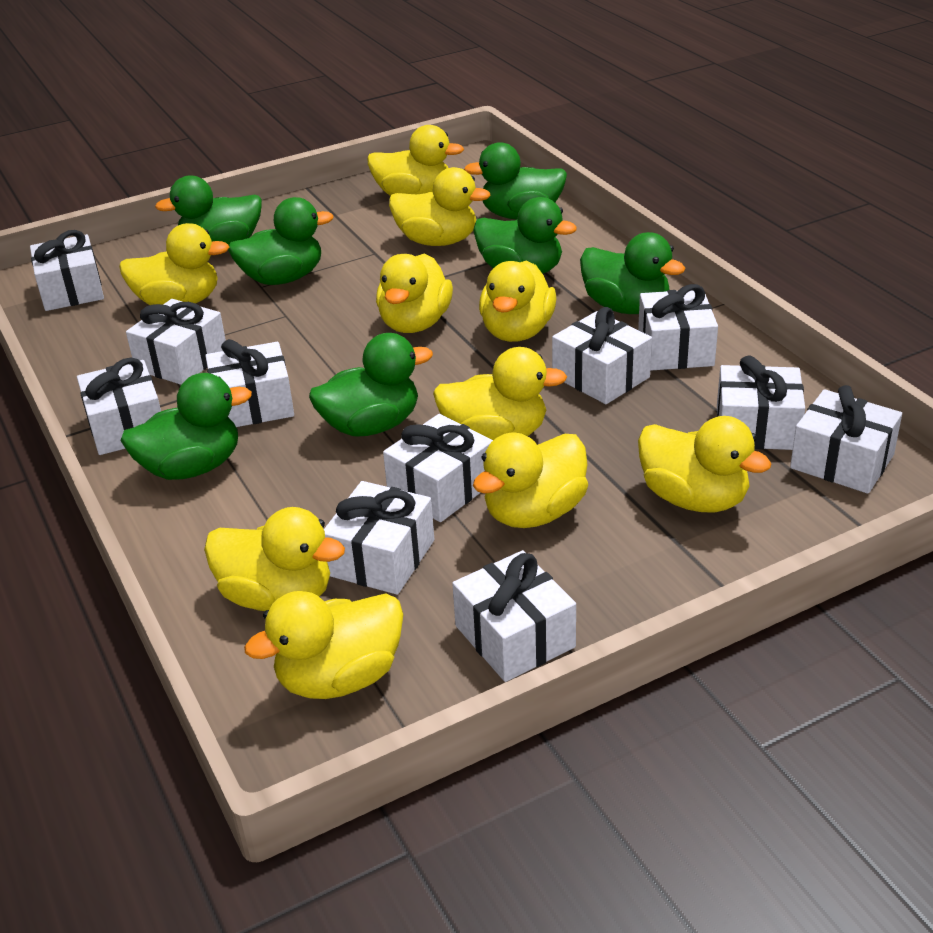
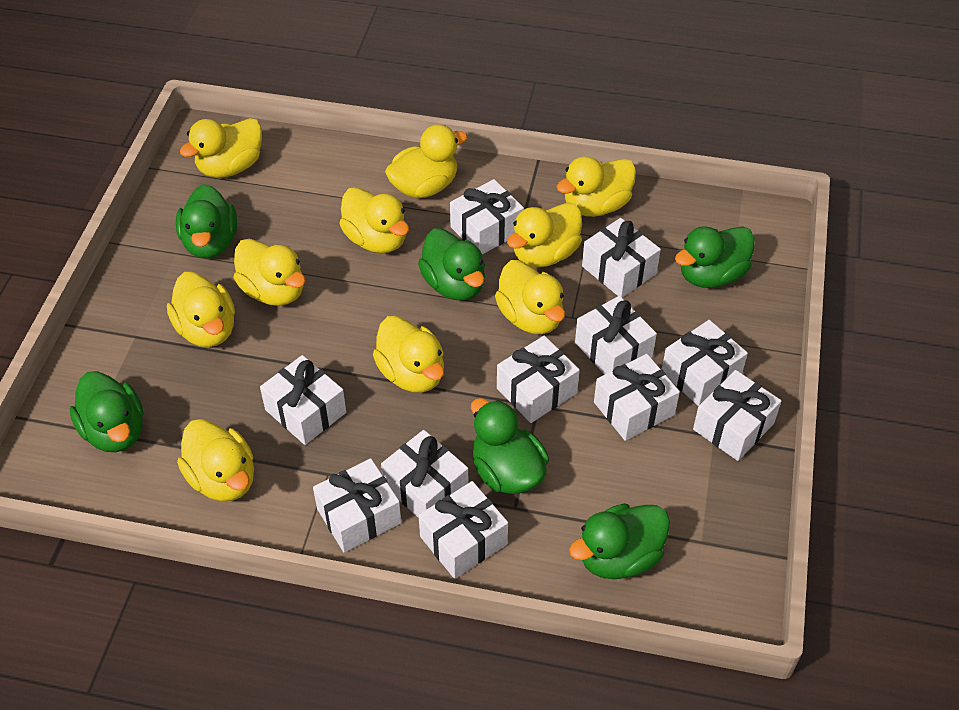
green duck: 7 -> 6

